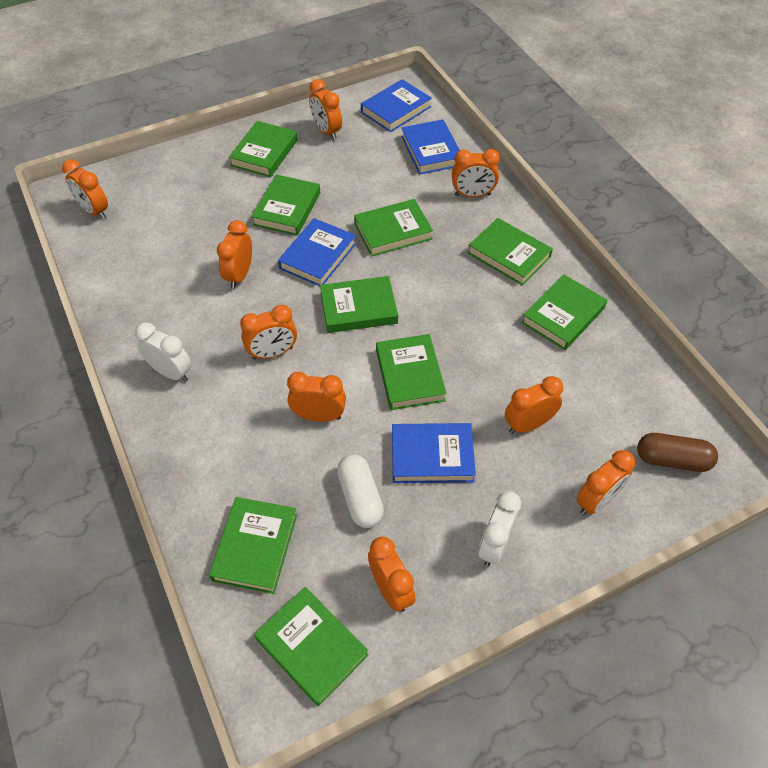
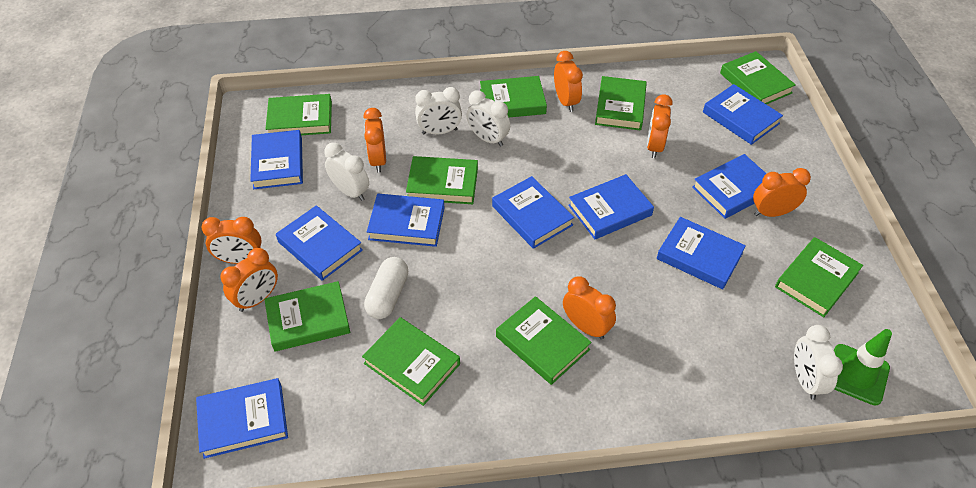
blue book: 4 -> 9
brown capsule: 1 -> 0
green traffic cone: 0 -> 1
orange clock: 9 -> 7
white clock: 2 -> 4

